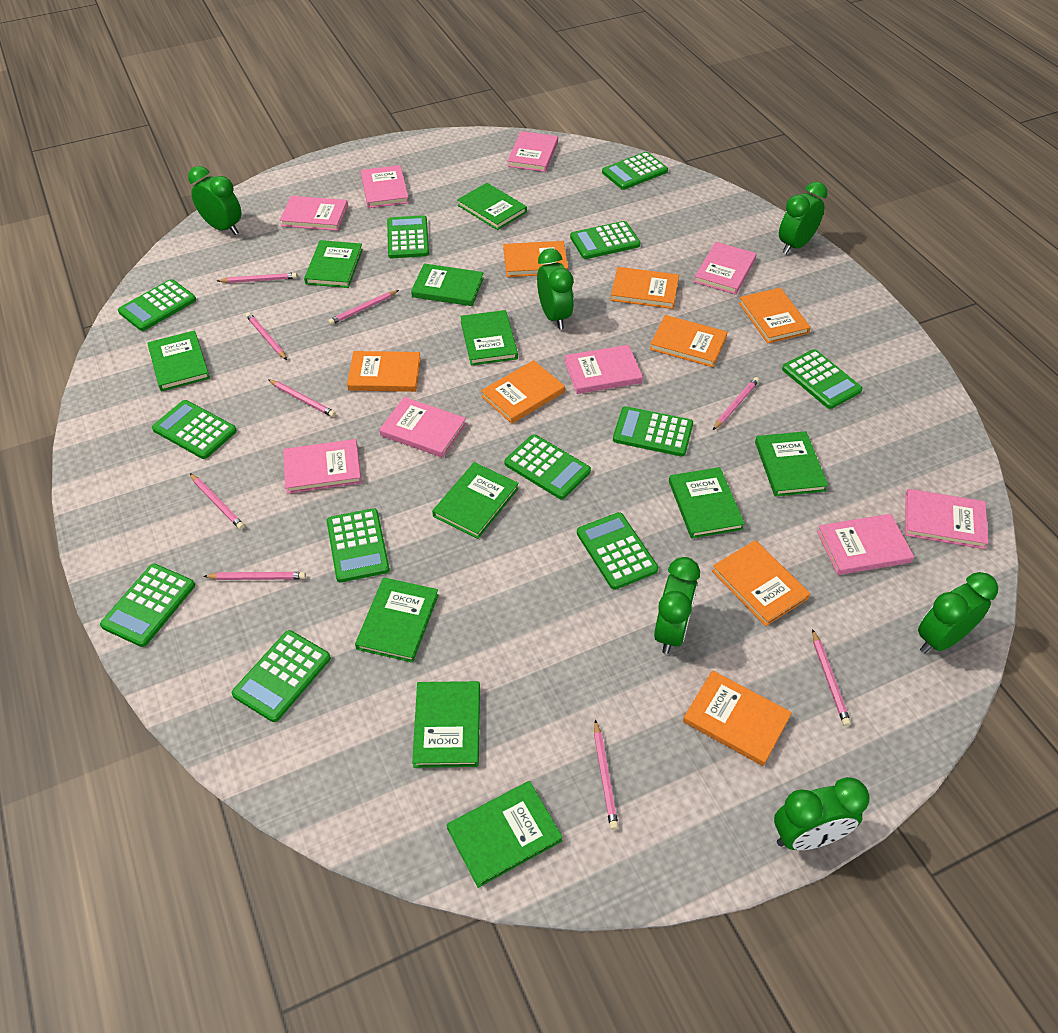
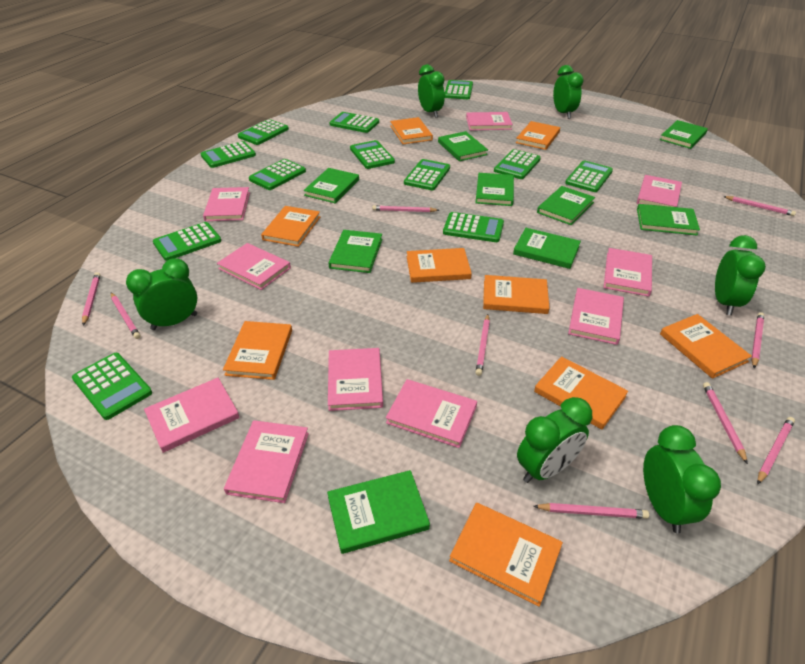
green book: 11 -> 9
orange book: 8 -> 9
pink book: 9 -> 10

